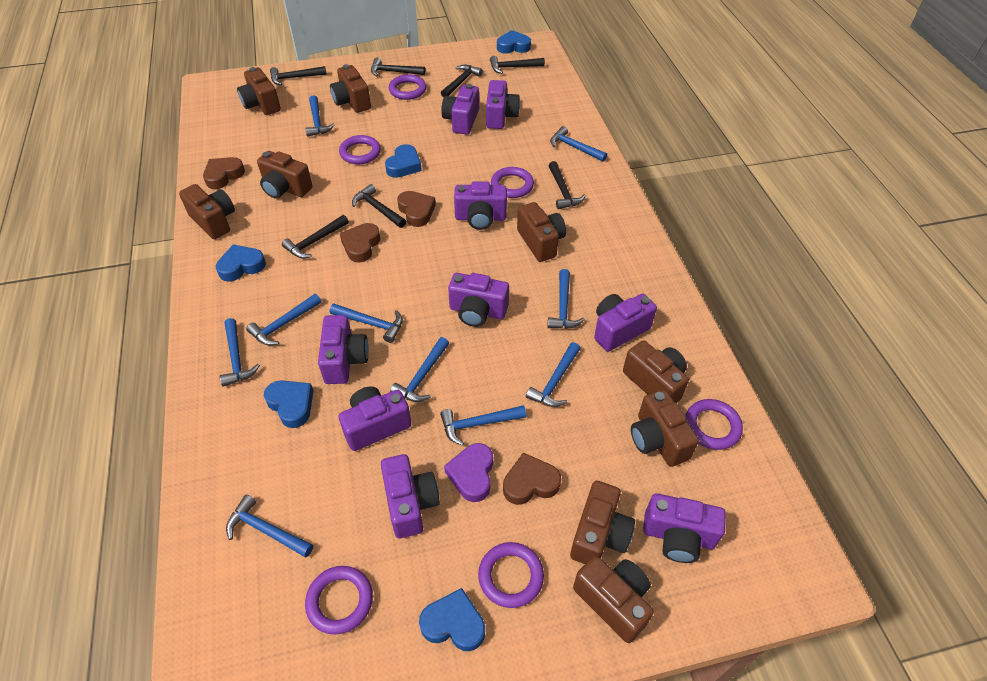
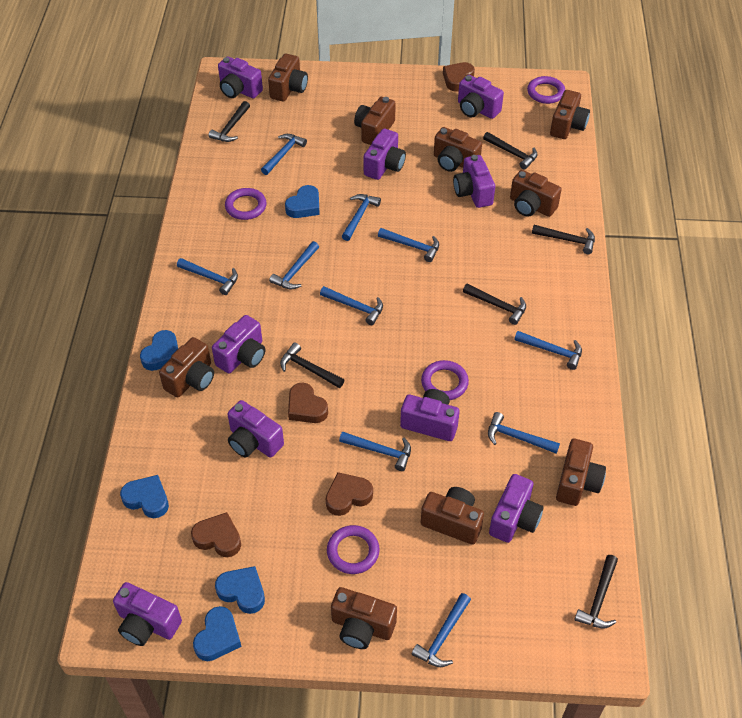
black hammer: 7 -> 6
purple heart: 1 -> 0
purple ring: 6 -> 4

